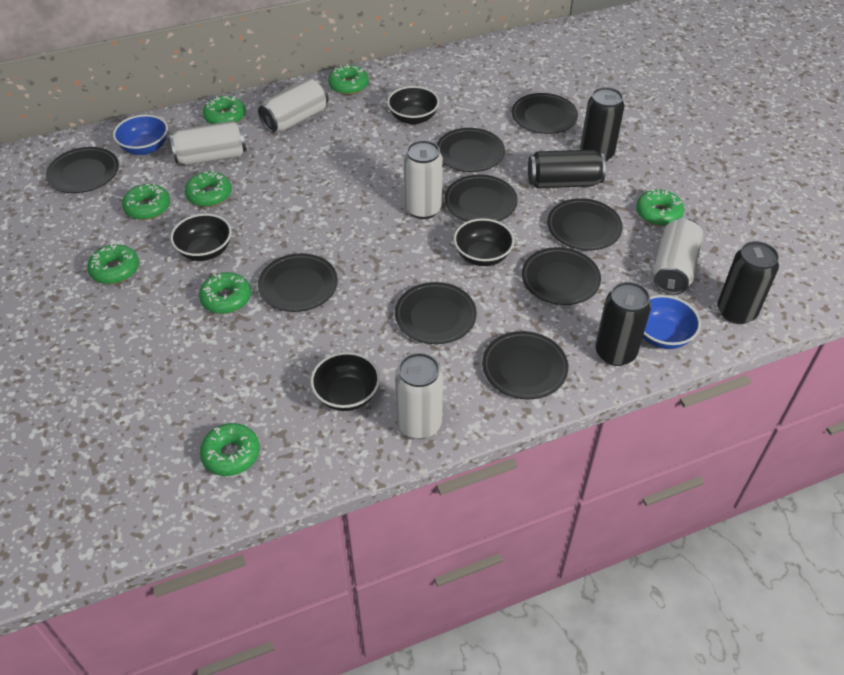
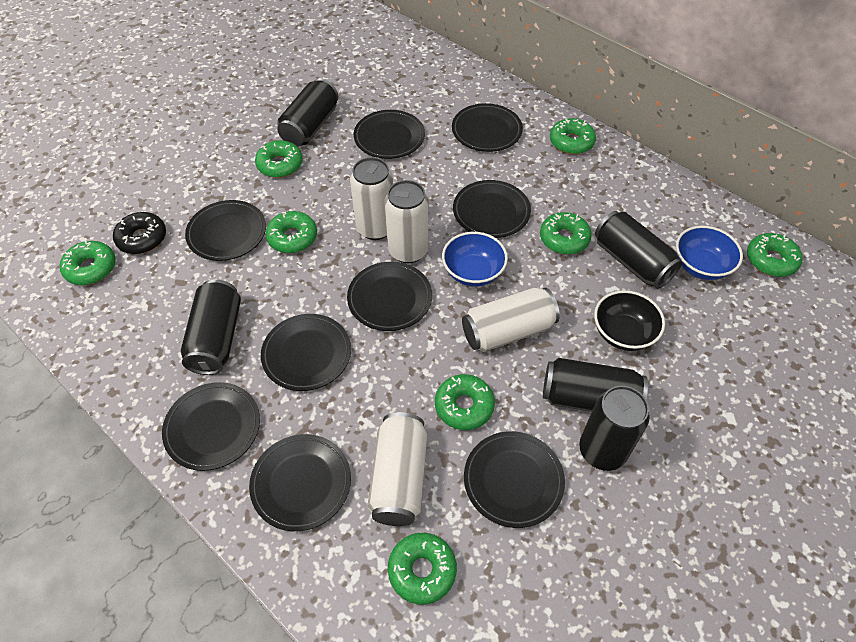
black bowl: 4 -> 1
black can: 4 -> 5
black donut: 0 -> 1
white can: 5 -> 4

